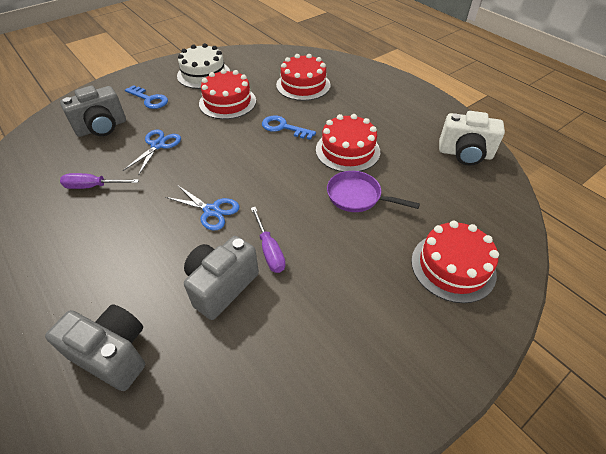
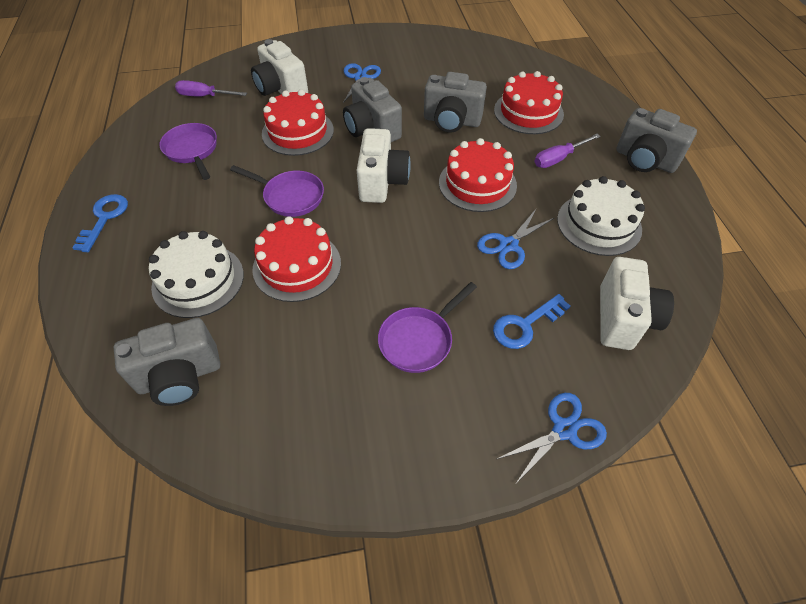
blue scissors: 2 -> 3
grey camera: 3 -> 4
purple pan: 1 -> 3
white cake: 1 -> 2
white camera: 1 -> 3

